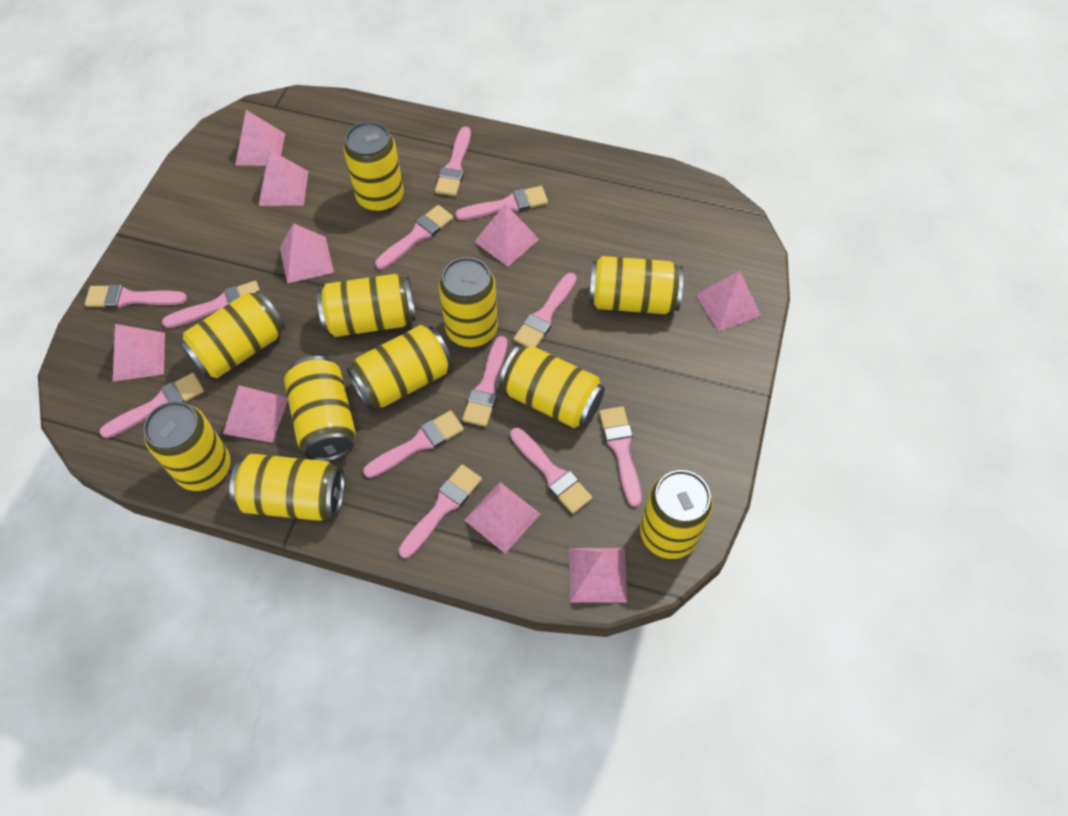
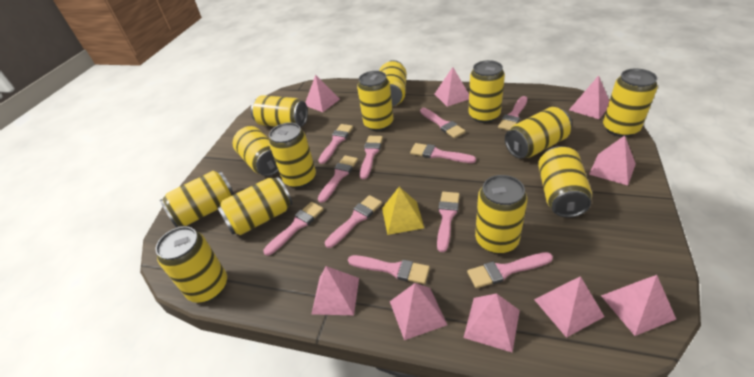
pink brush: 12 -> 11
yellow can: 11 -> 13
yellow pyramid: 0 -> 1

